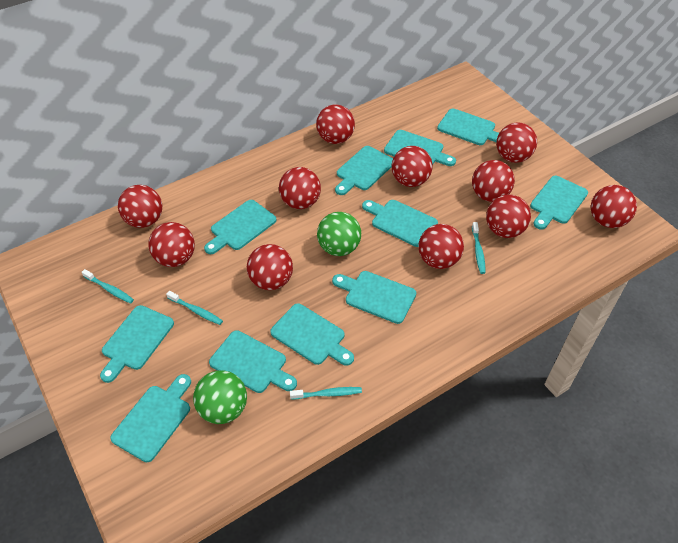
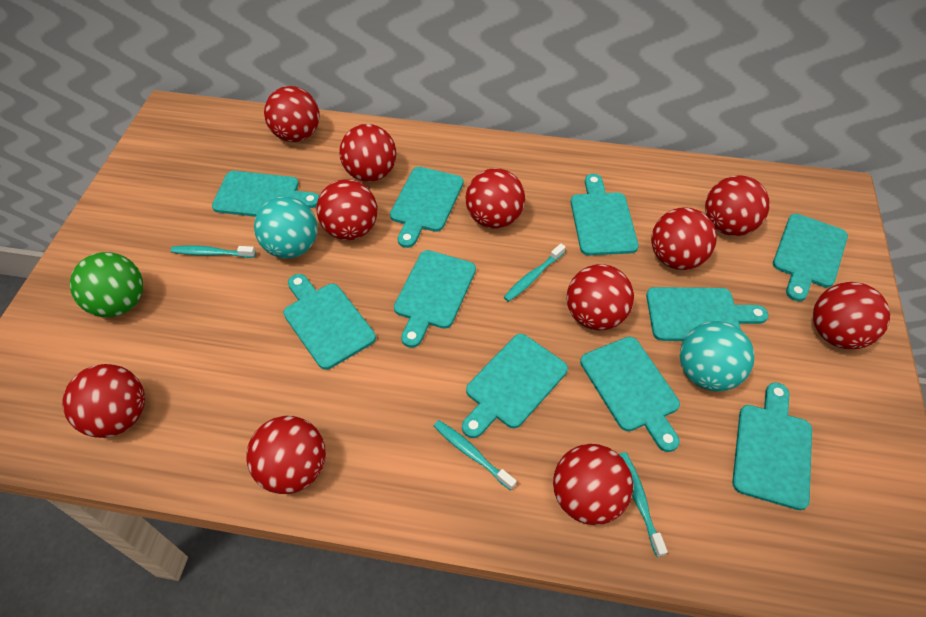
green ball: 2 -> 1
turquoise ball: 0 -> 2
turquoise cutting board: 11 -> 10

